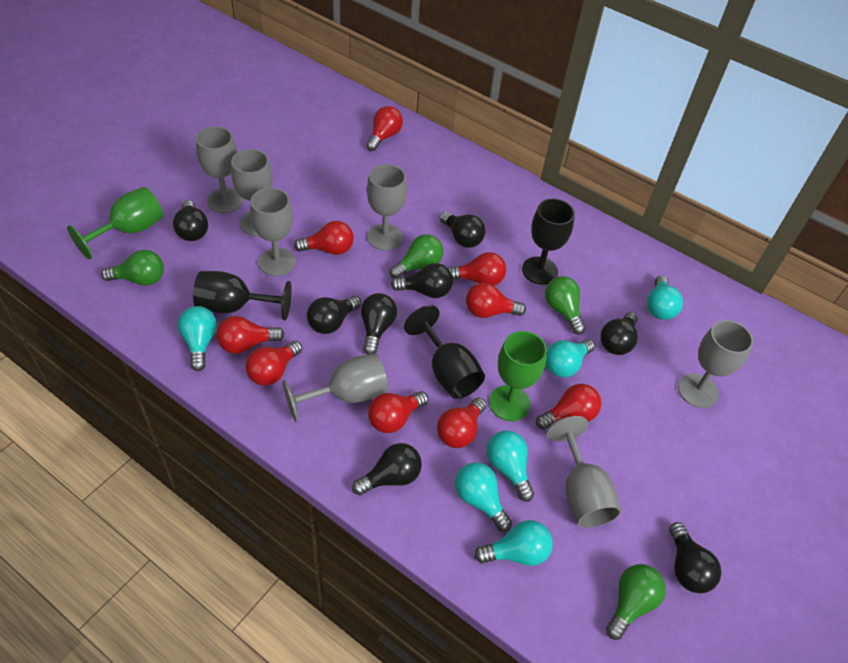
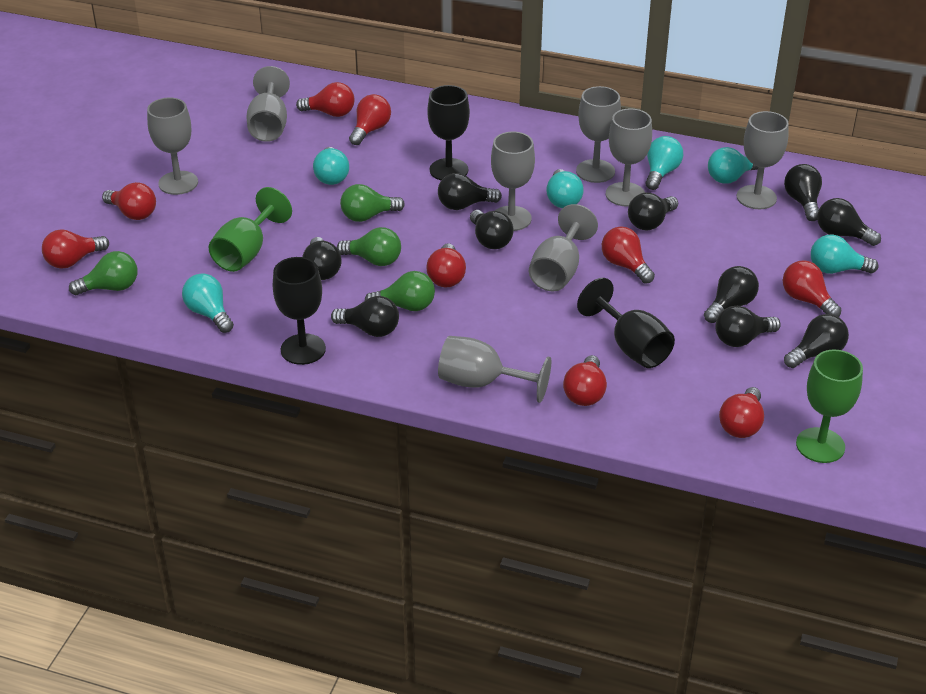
black light bulb: 8 -> 10
grey goblet: 7 -> 8

